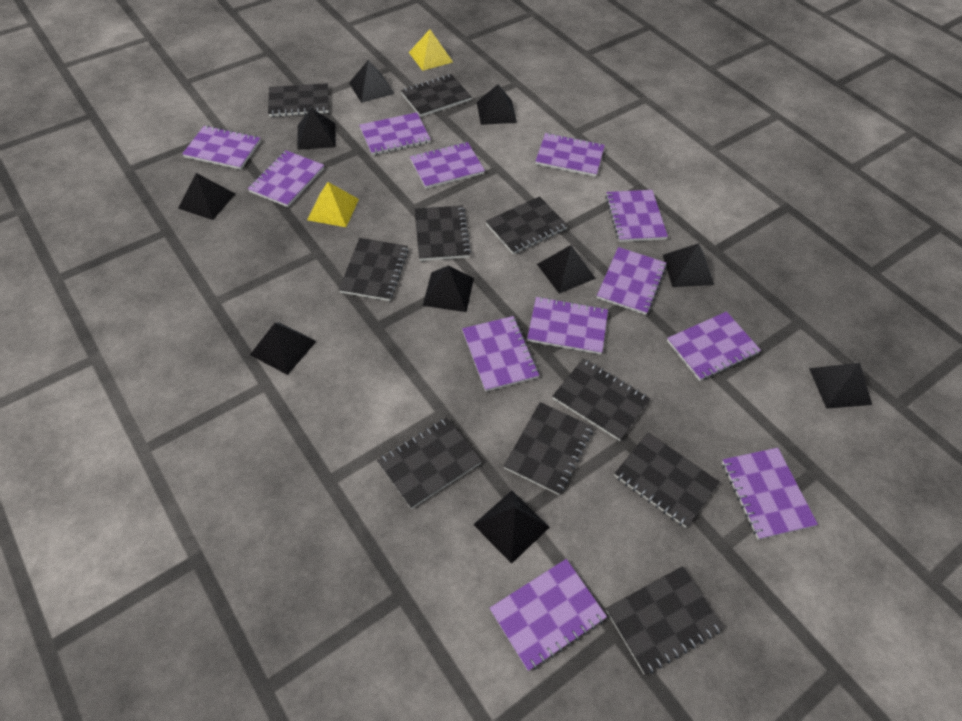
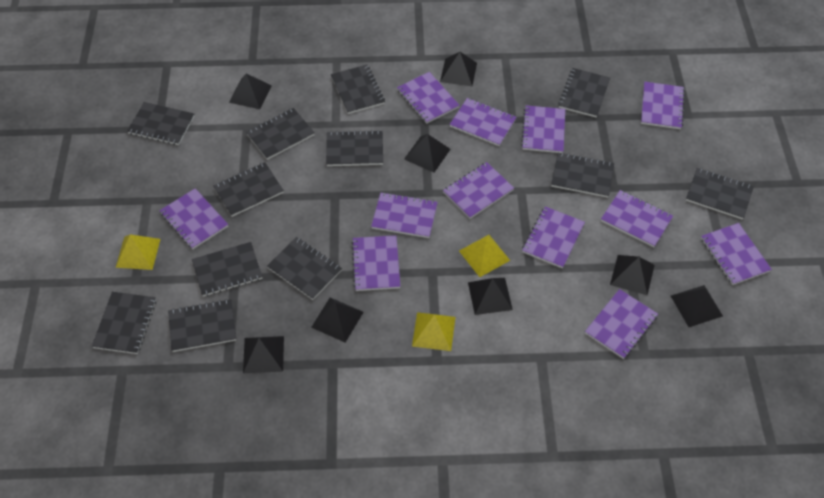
black notebook: 10 -> 12
black pyramid: 10 -> 8
yellow pyramid: 2 -> 3

